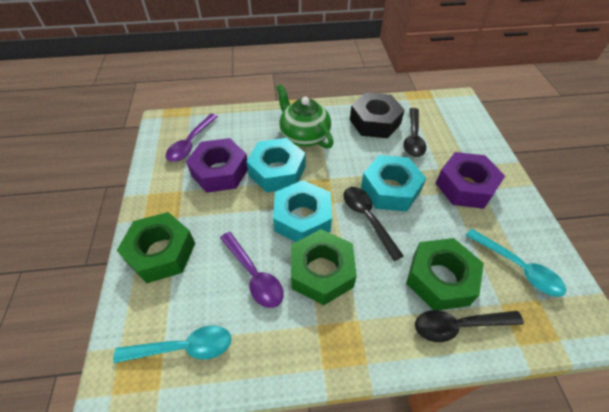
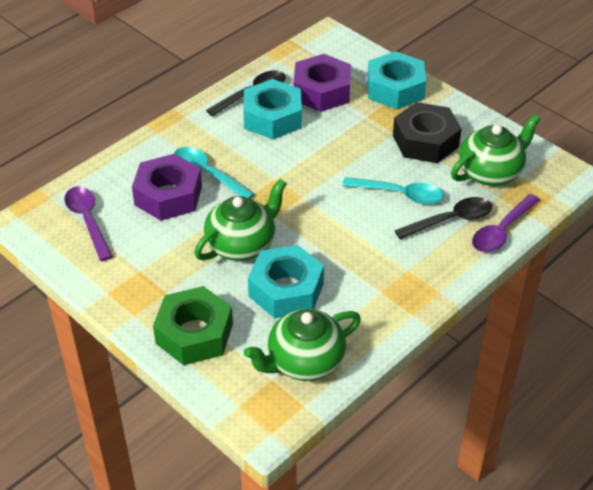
black spoon: 3 -> 2
green nut: 3 -> 1
green teapot: 1 -> 3

